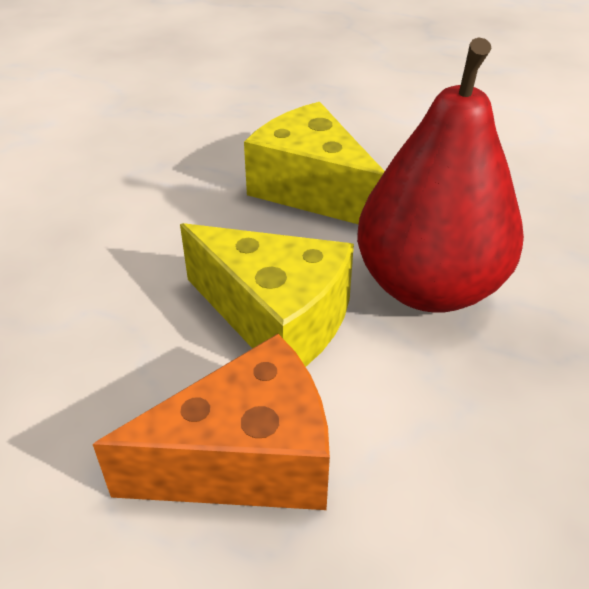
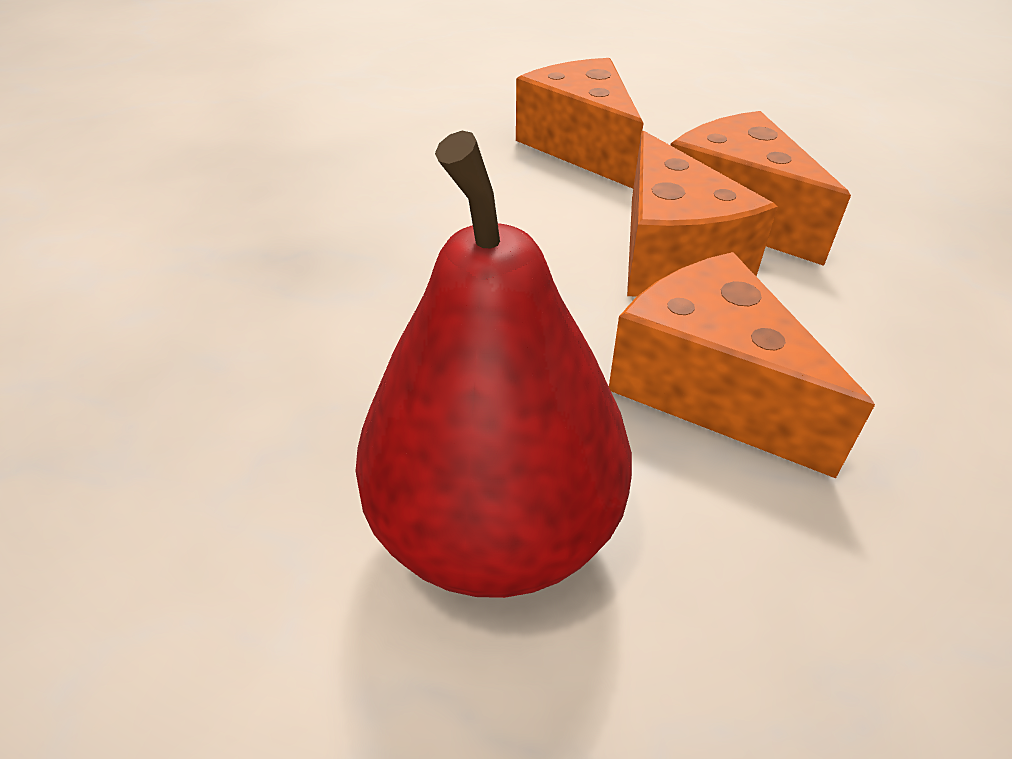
orange cheese: 1 -> 4
yellow cheese: 2 -> 0

